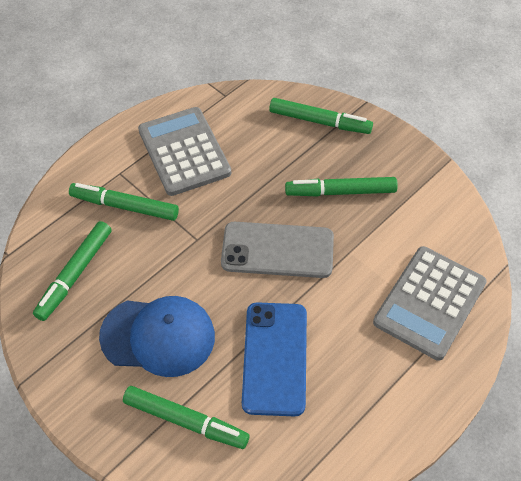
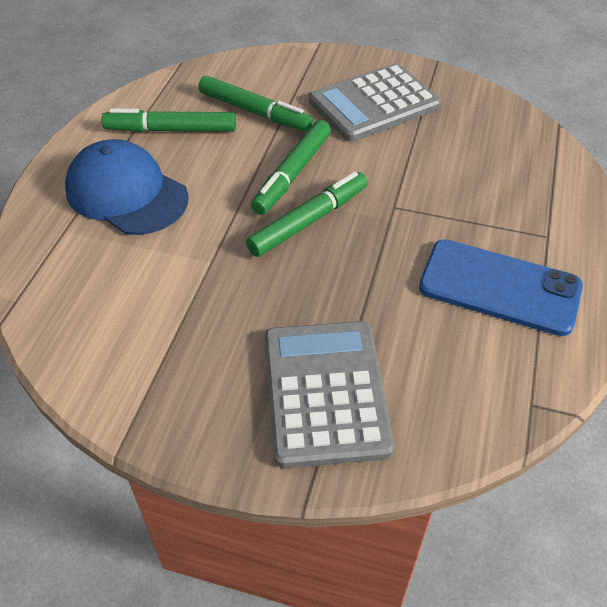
green marker: 5 -> 4
grey phone: 1 -> 0

